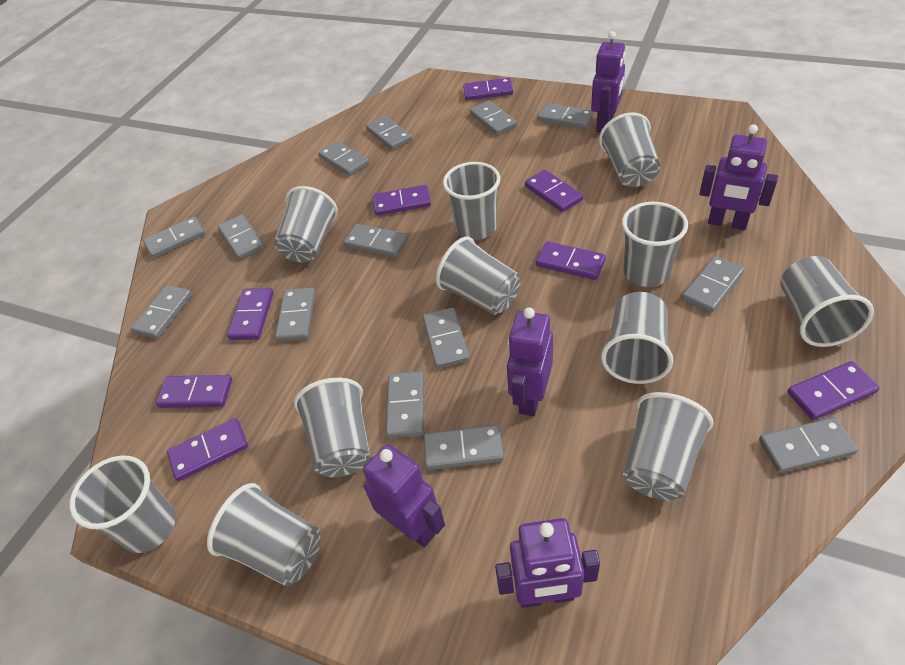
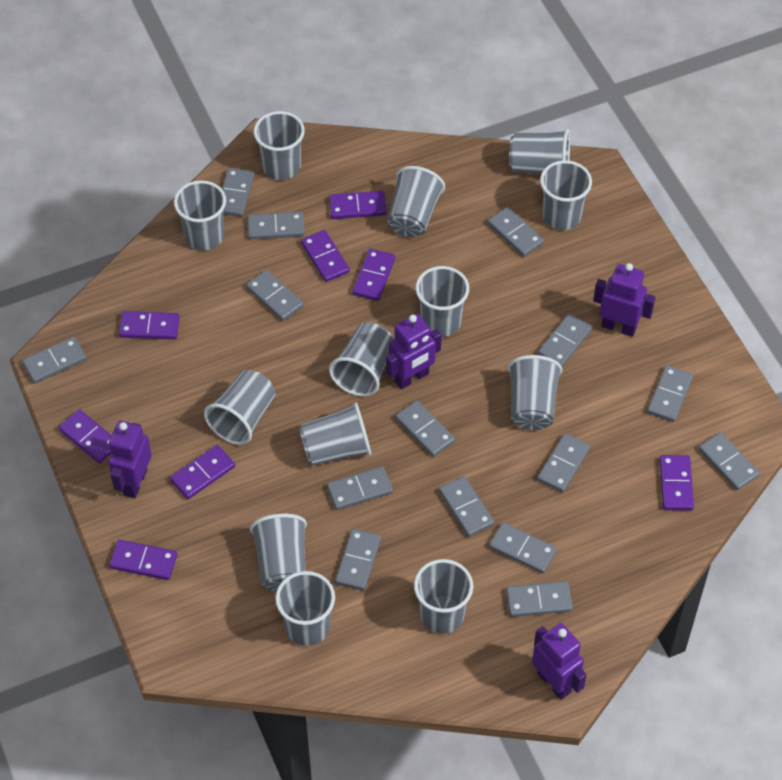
grey cup: 11 -> 13
grey domino: 14 -> 15
purple robot: 5 -> 4

